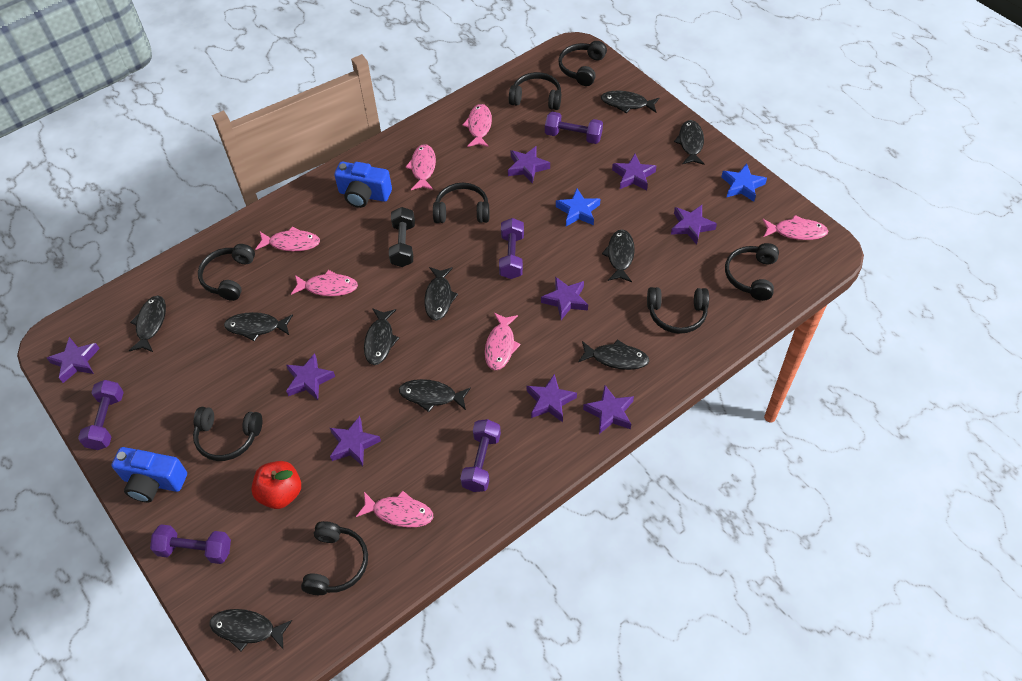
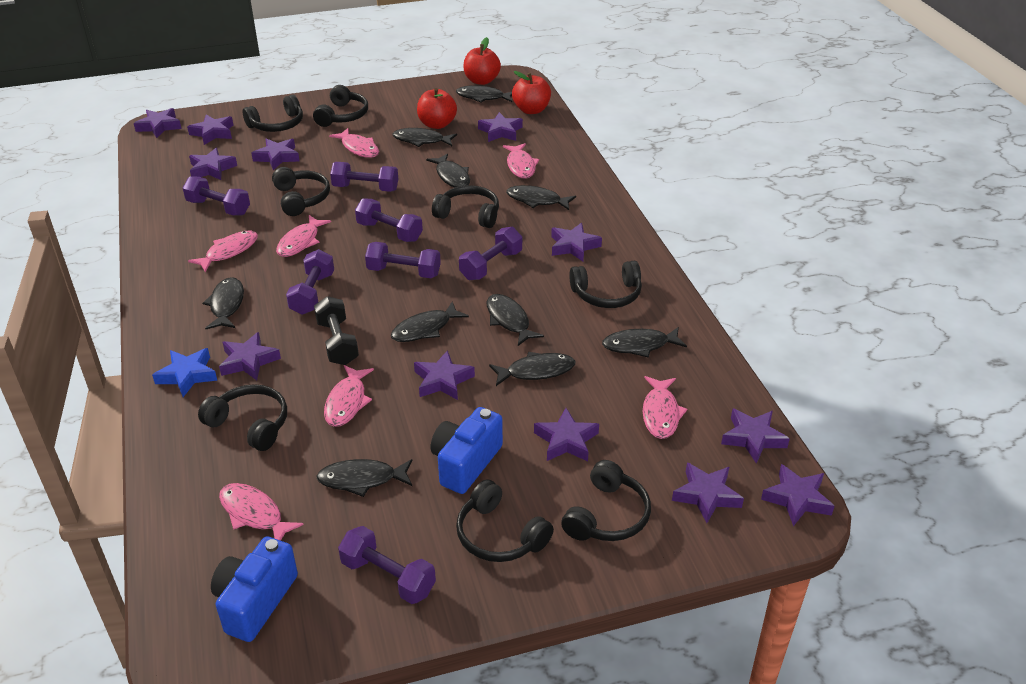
blue star: 2 -> 1
purple dumbbell: 5 -> 7
purple star: 9 -> 12
red apple: 1 -> 3

